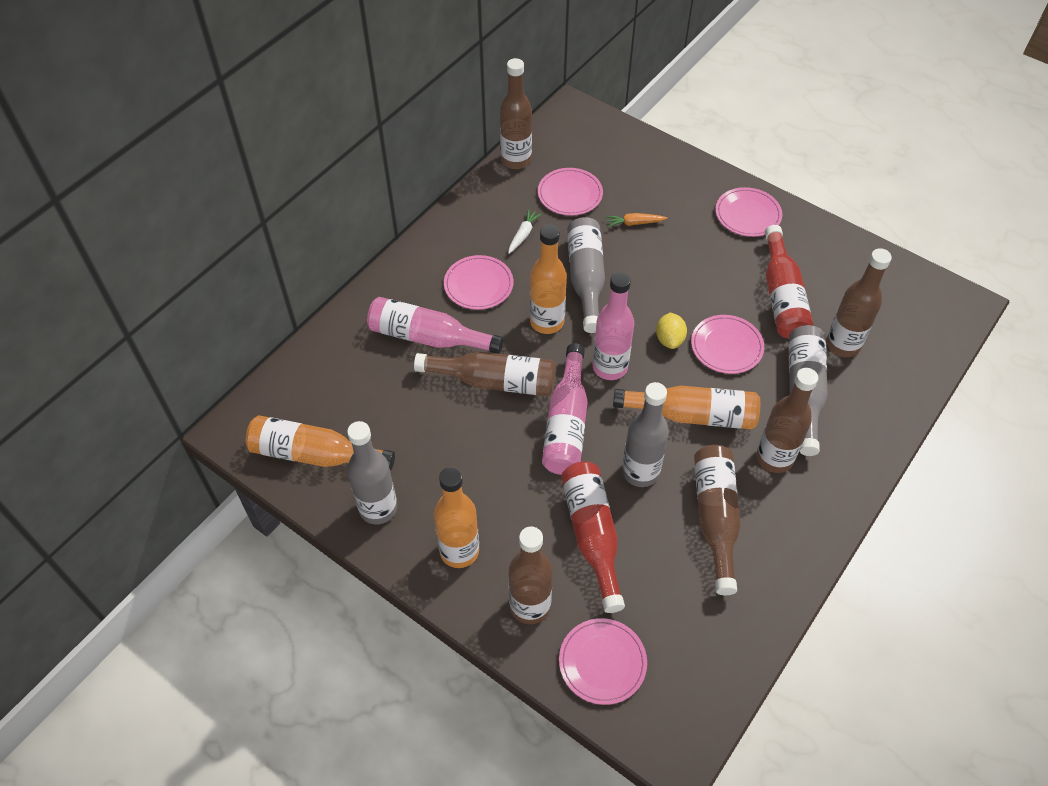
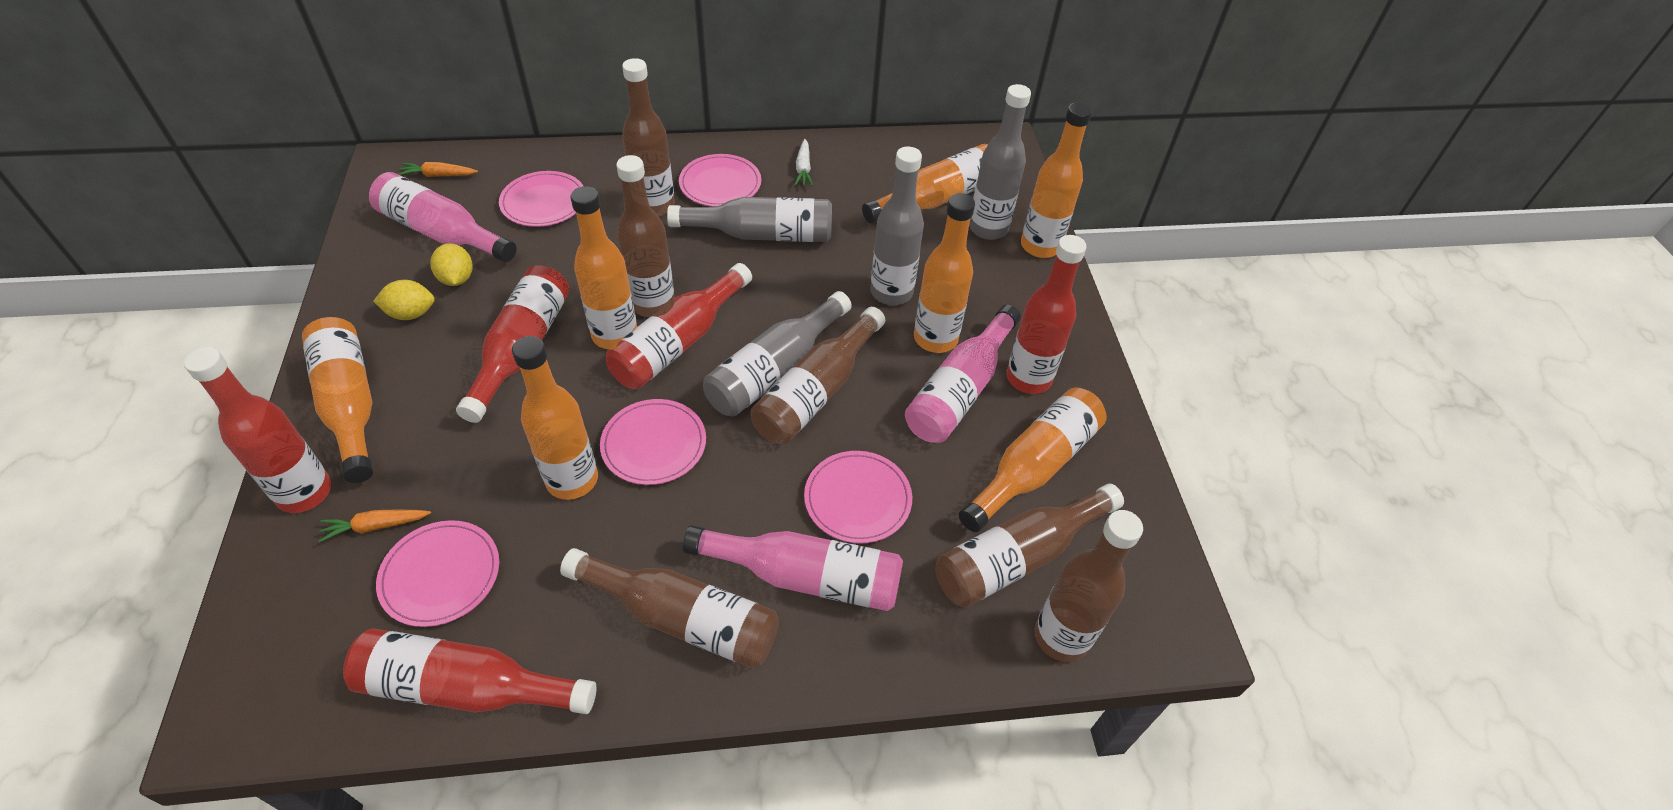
orange bottle: 4 -> 7
orange carrot: 1 -> 2
red bottle: 2 -> 5
yellow lemon: 1 -> 2

